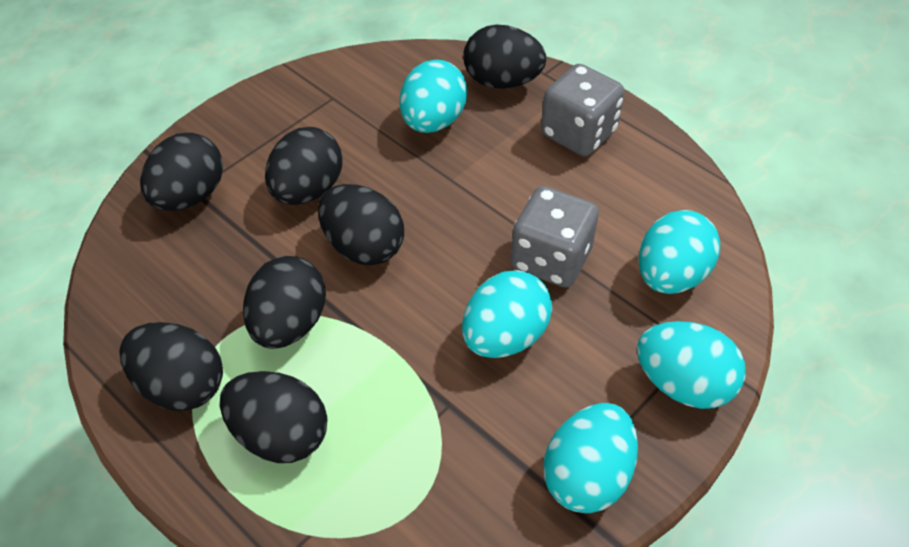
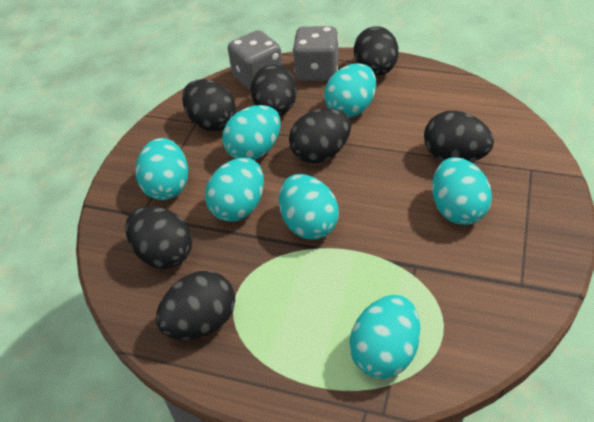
turquoise egg: 5 -> 7

